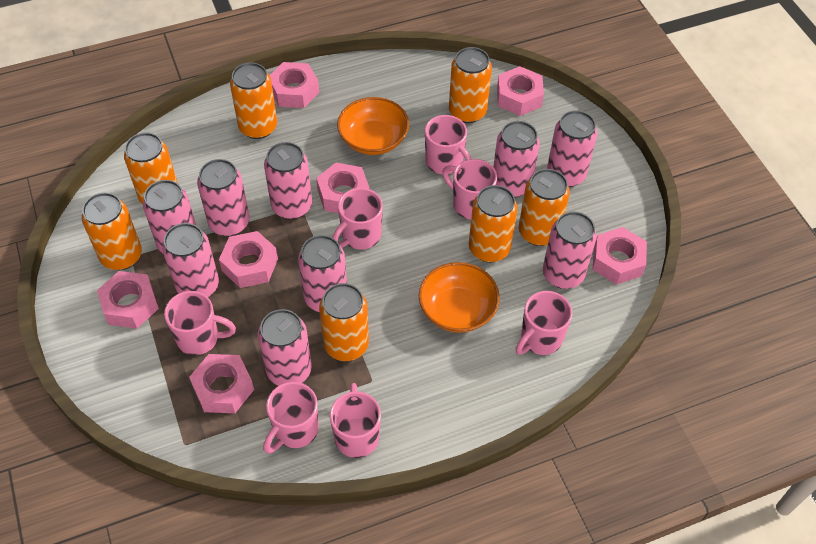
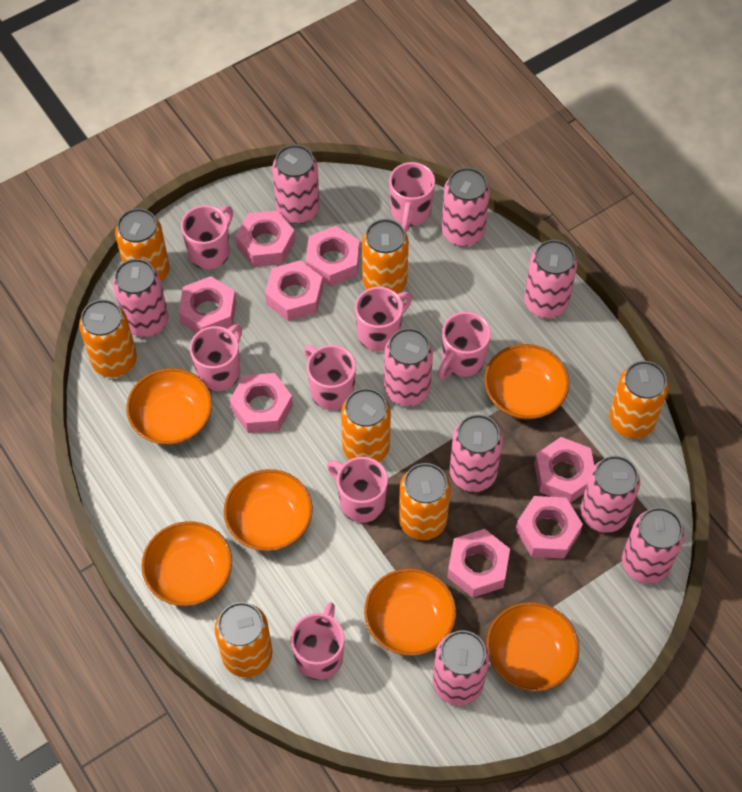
orange bowl: 2 -> 6
pink mug: 7 -> 8
pink nut: 7 -> 8

